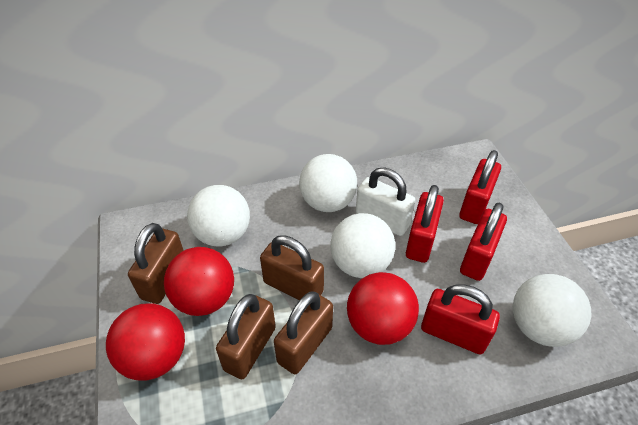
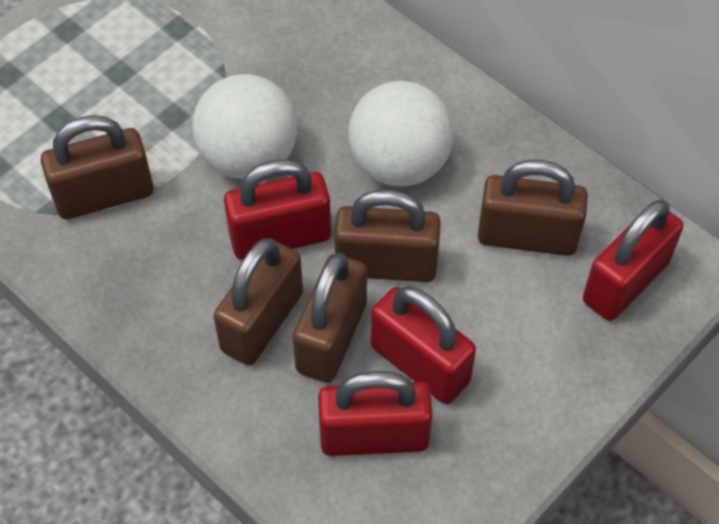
brown padlock: 4 -> 5
red ball: 3 -> 0
white ball: 4 -> 2
white padlock: 1 -> 0

